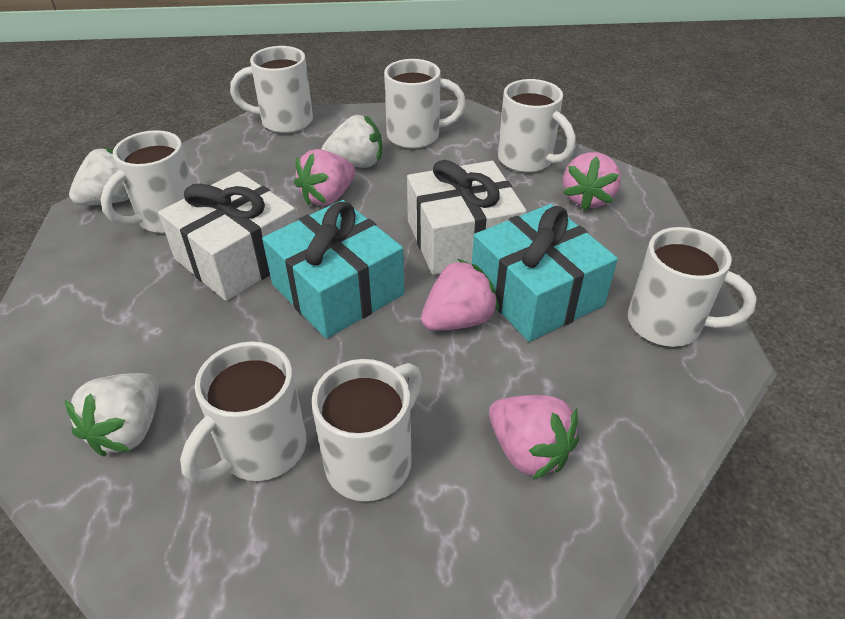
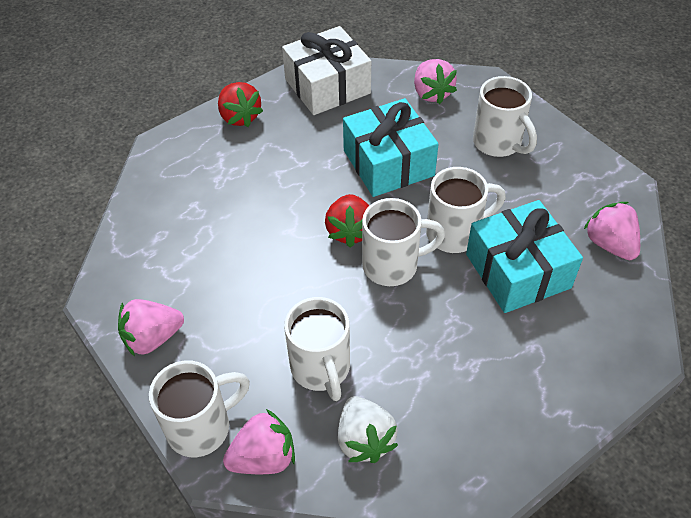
red strawberry: 0 -> 2
white gift: 2 -> 1
white mug: 7 -> 5
white strawberry: 3 -> 1

